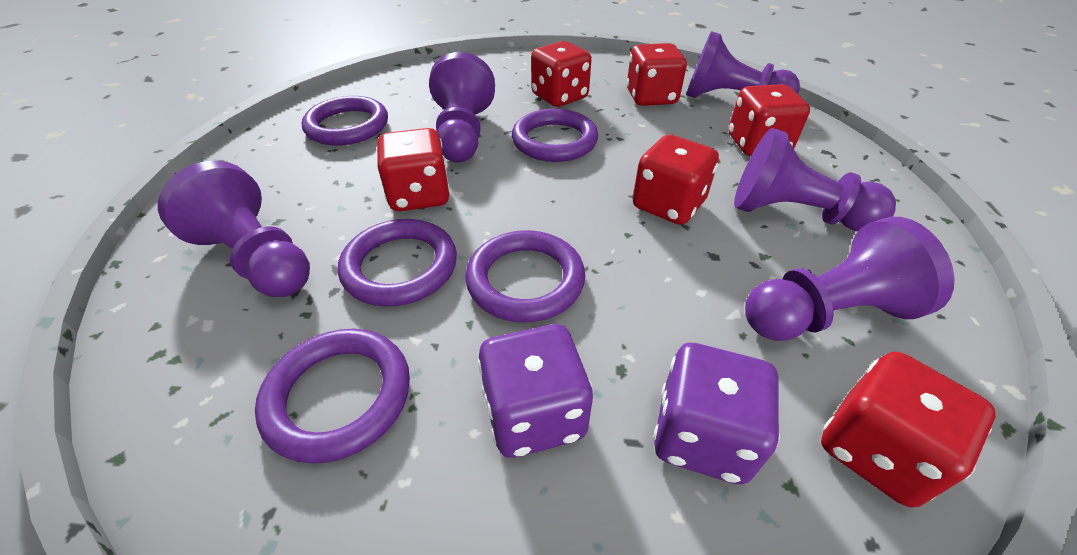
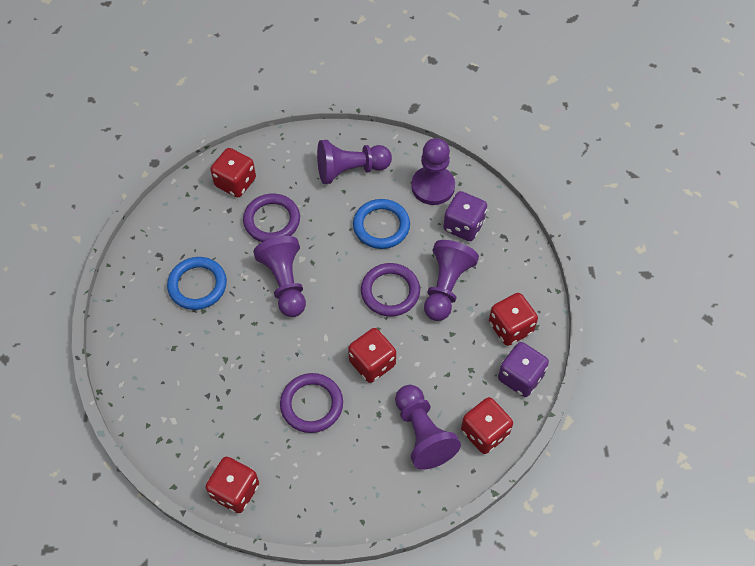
blue ring: 0 -> 2
purple ring: 5 -> 3
red dice: 6 -> 5

